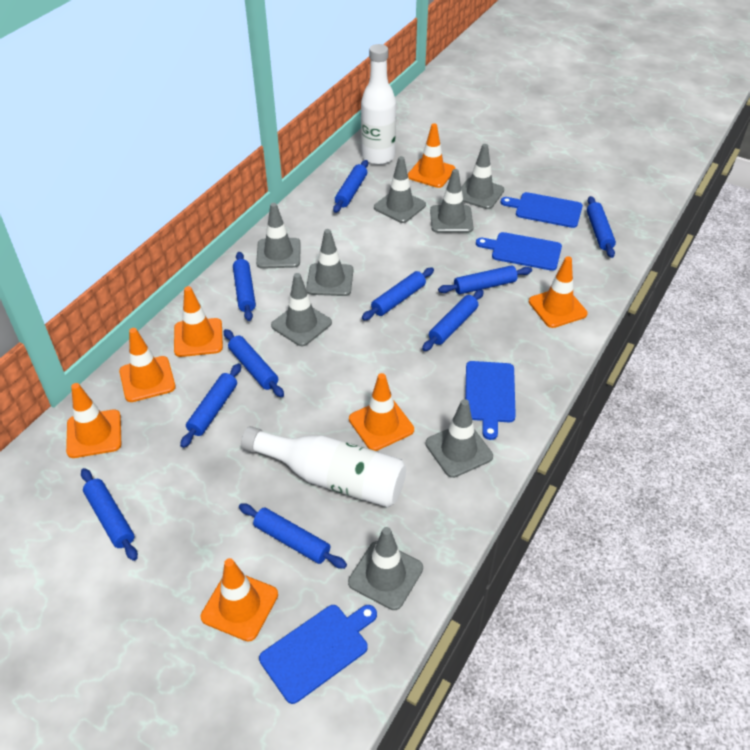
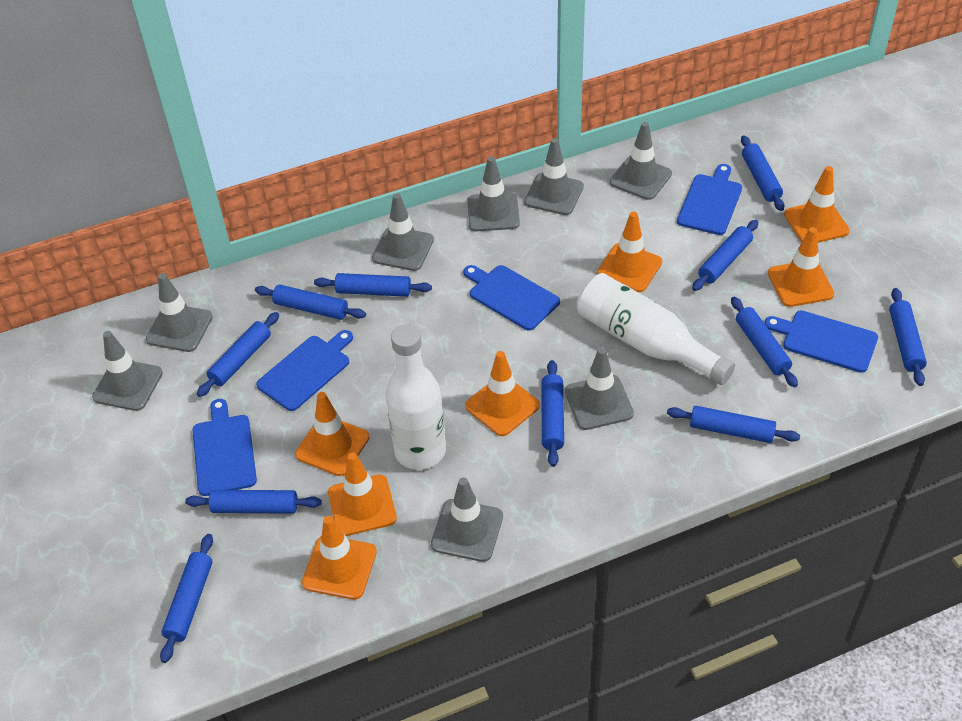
blue cutting board: 4 -> 5
blue rolling pin: 10 -> 11

